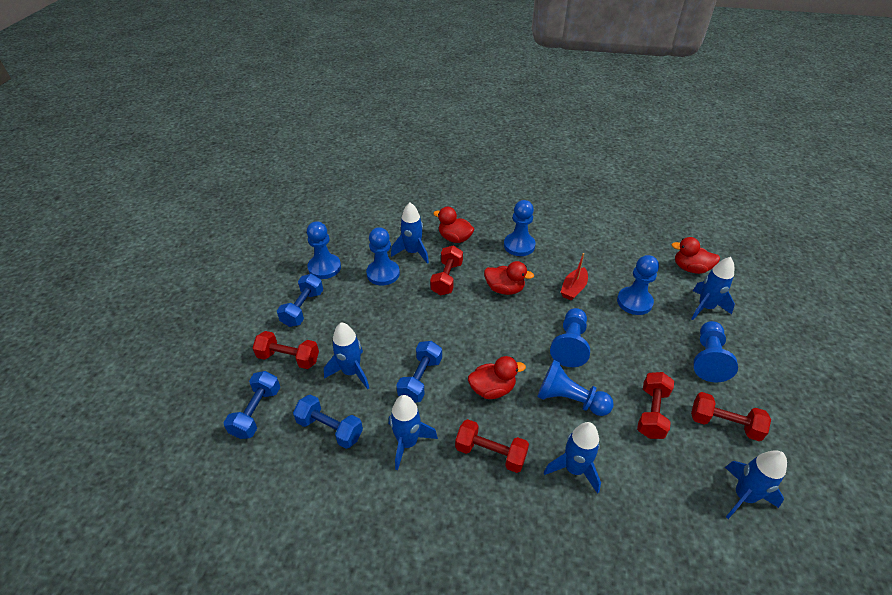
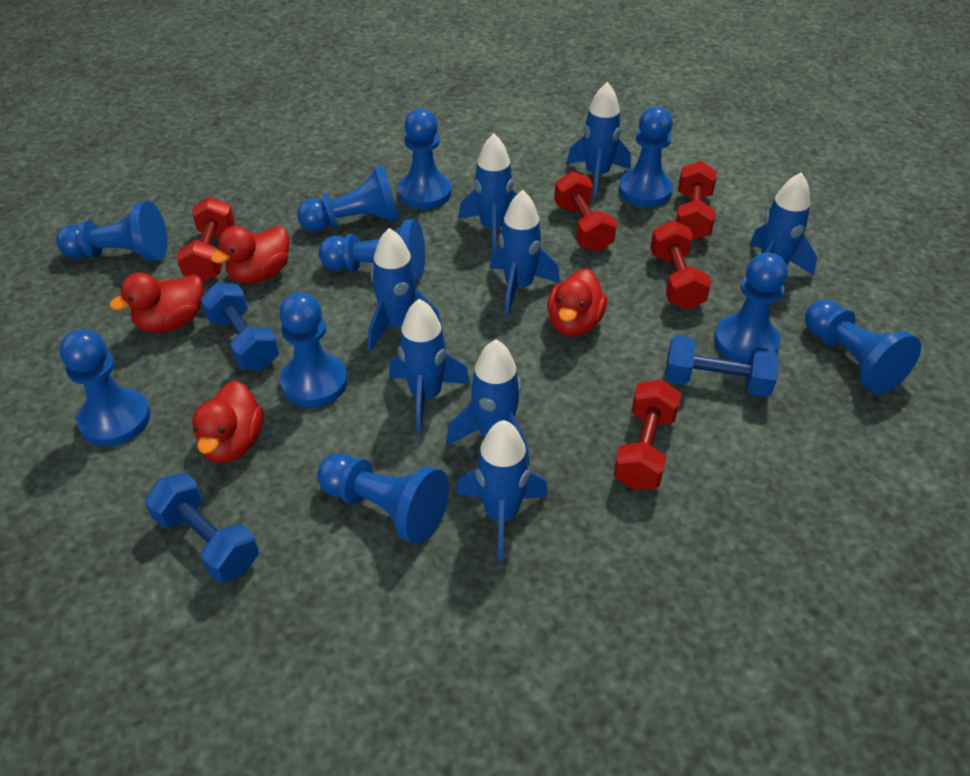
blue dumbbell: 4 -> 3
blue pawn: 7 -> 10
blue rocket: 6 -> 8
red boat: 1 -> 0

